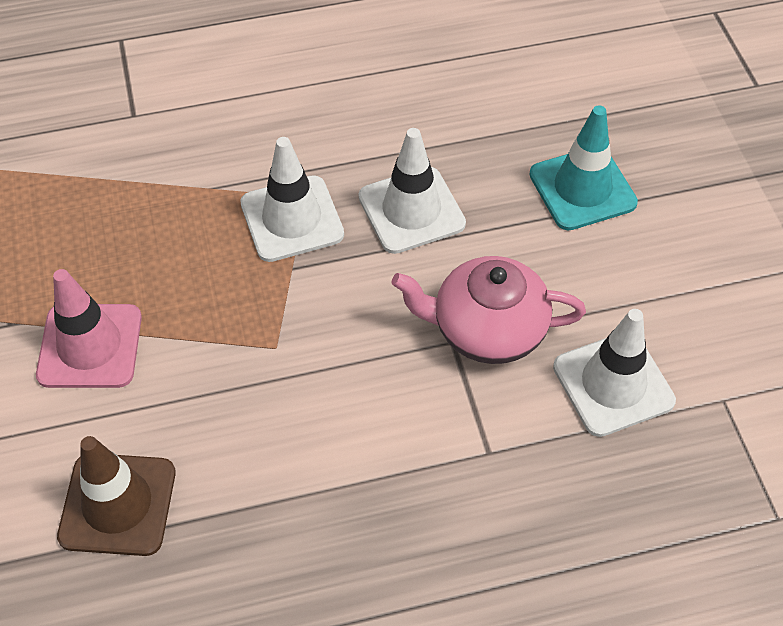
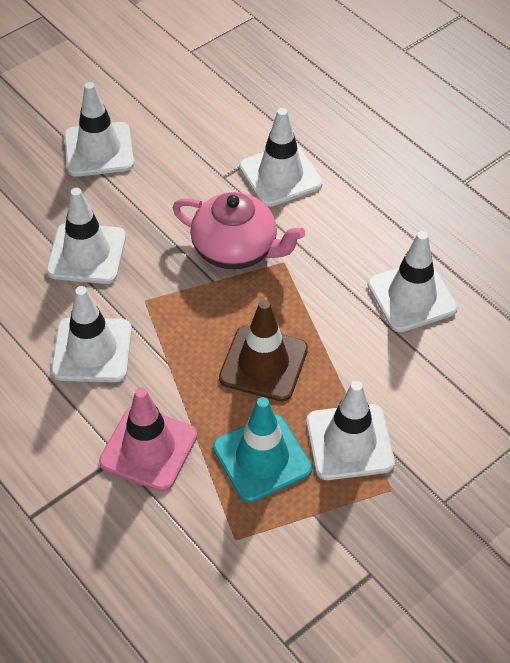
white traffic cone: 3 -> 6

